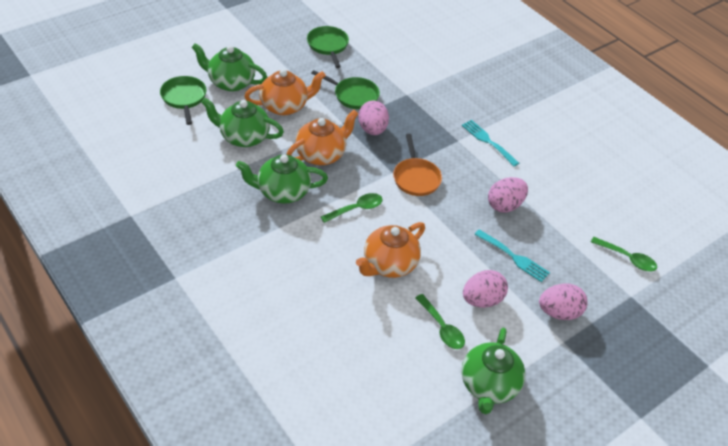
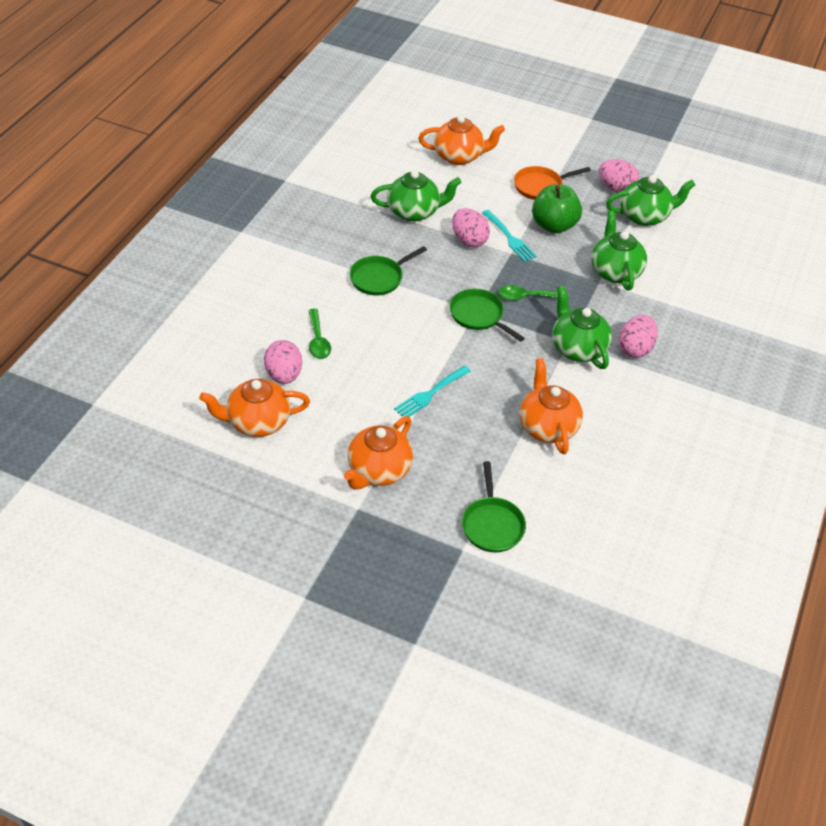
green apple: 0 -> 1
green spoon: 3 -> 2
orange teapot: 3 -> 4

